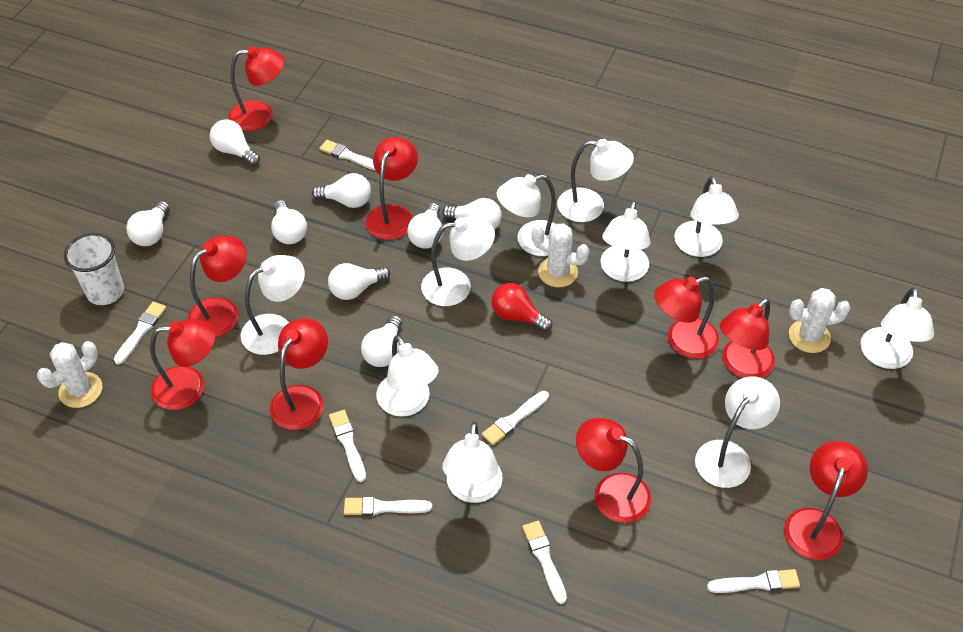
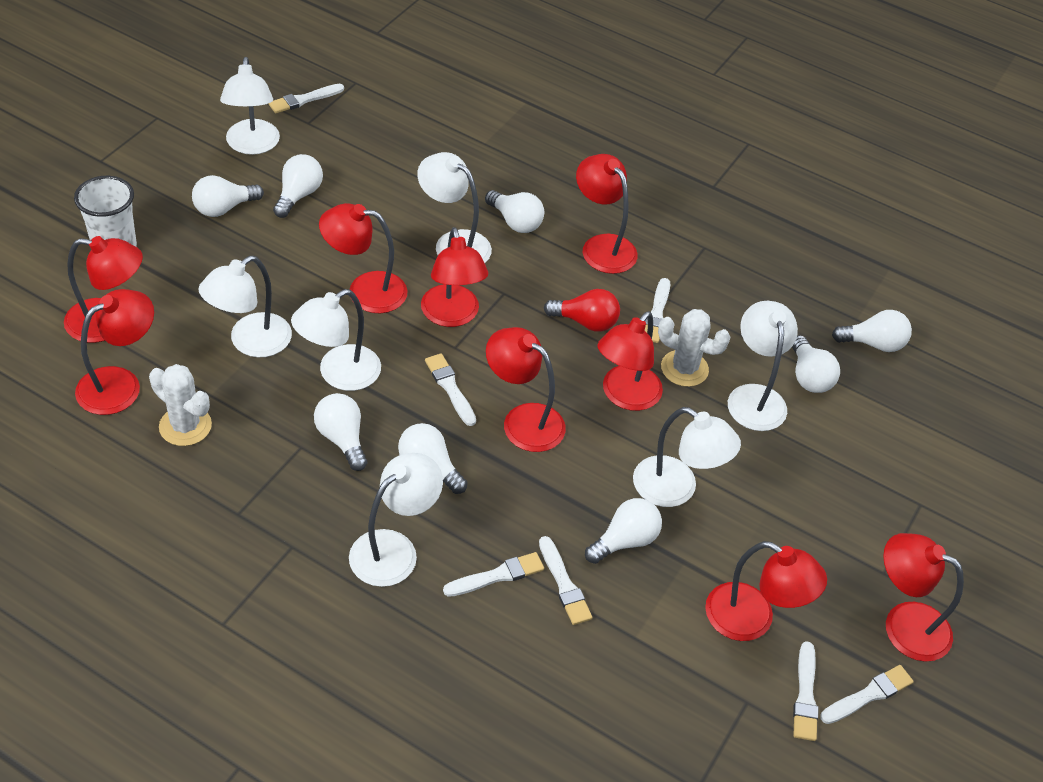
white cactus: 3 -> 2
white lamp: 10 -> 7

